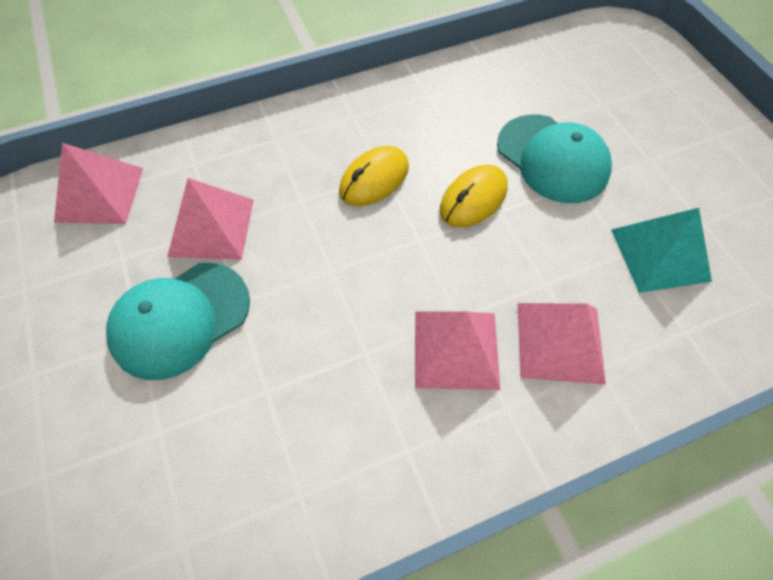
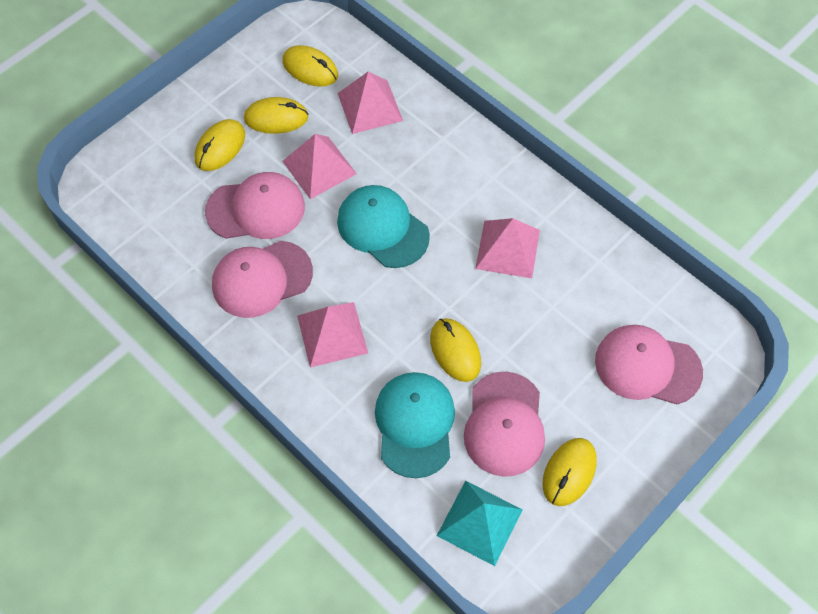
pink cap: 0 -> 4
yellow mouse: 2 -> 5

